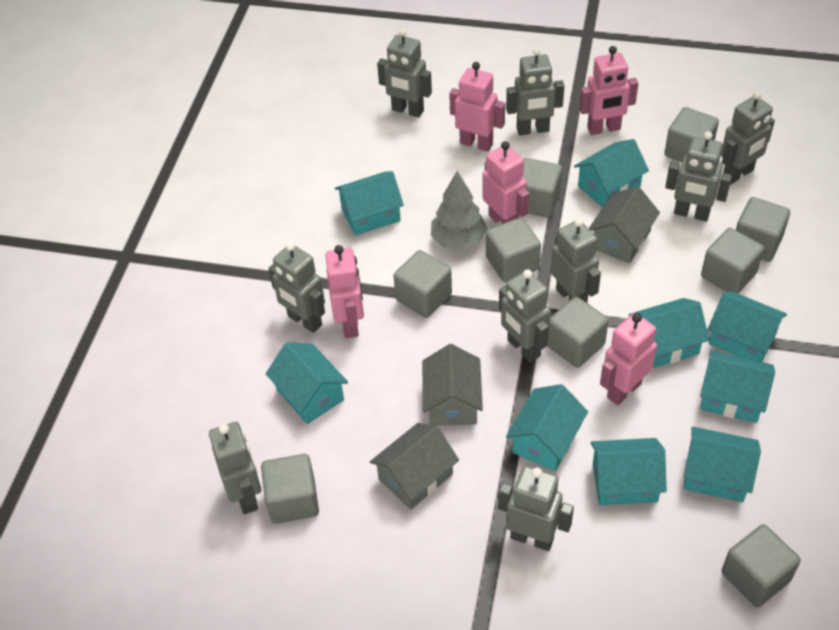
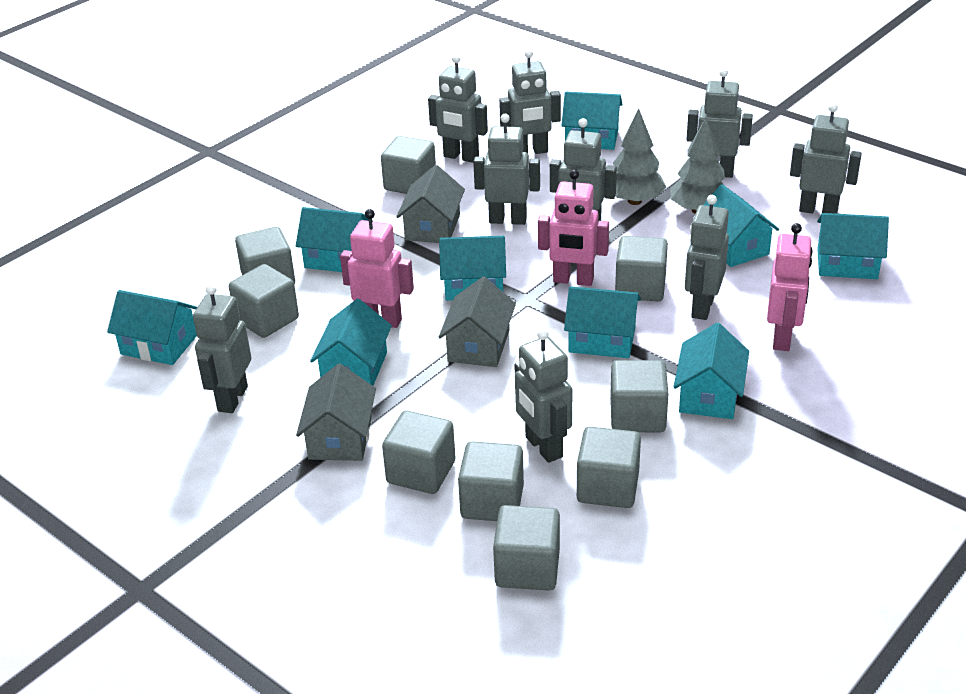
grey tree: 1 -> 2
pink robot: 5 -> 3

